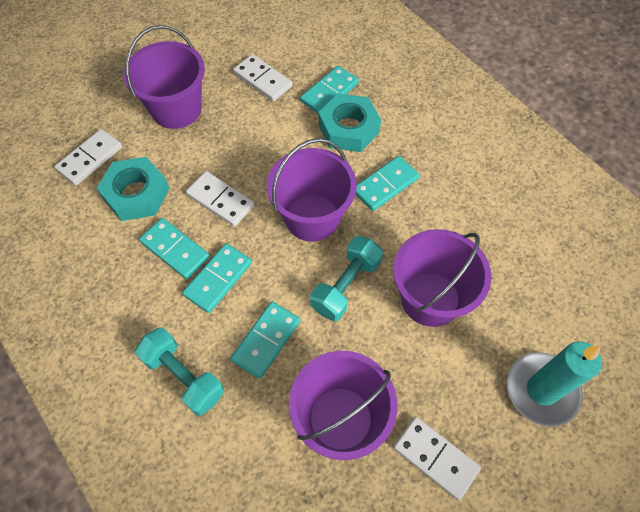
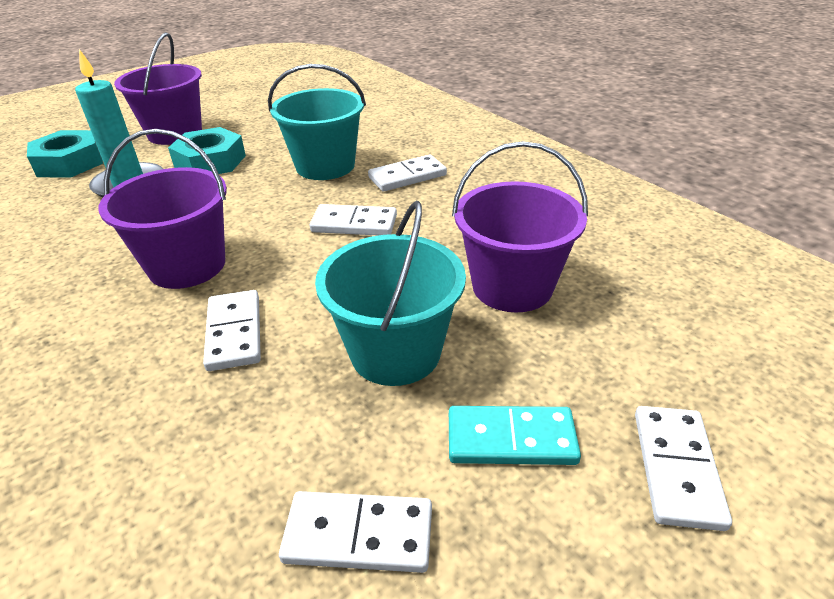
purple bucket: 4 -> 3
turquoise bucket: 0 -> 2
turquoise domino: 5 -> 1
turquoise dumbbell: 2 -> 0
white domino: 4 -> 5

